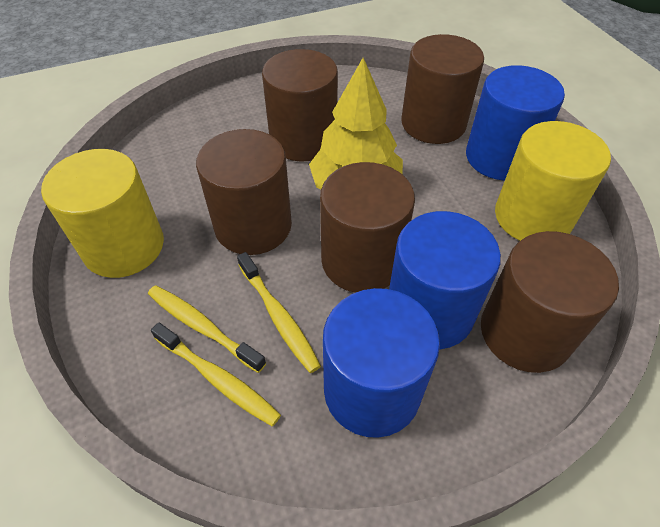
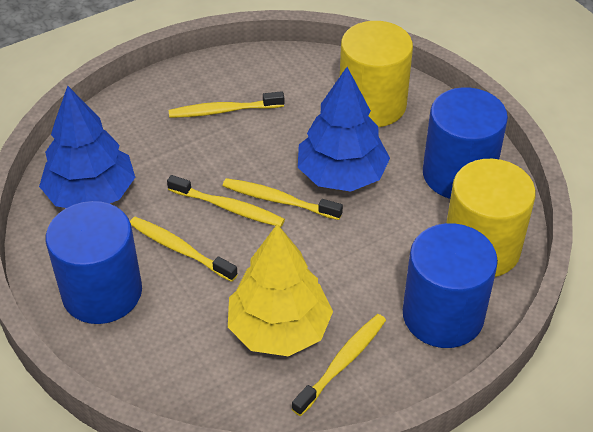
blue tree: 0 -> 2
brown cylinder: 5 -> 0
yellow toothbrush: 3 -> 5

